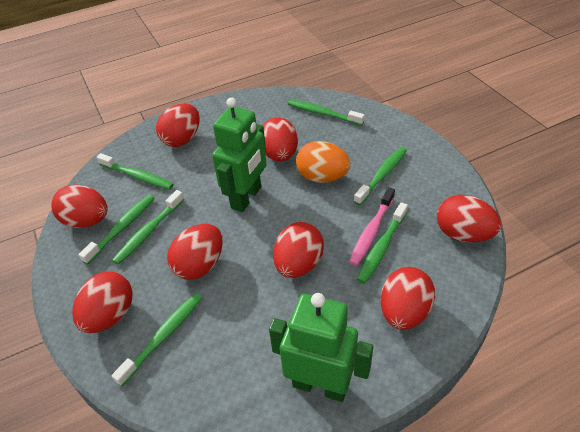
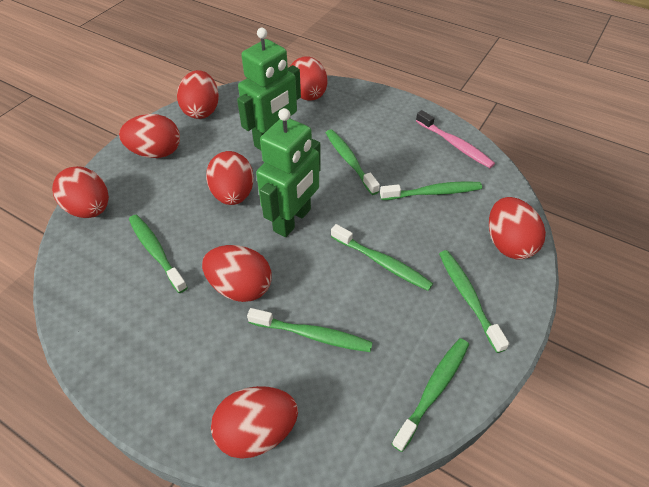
orange egg: 1 -> 0

